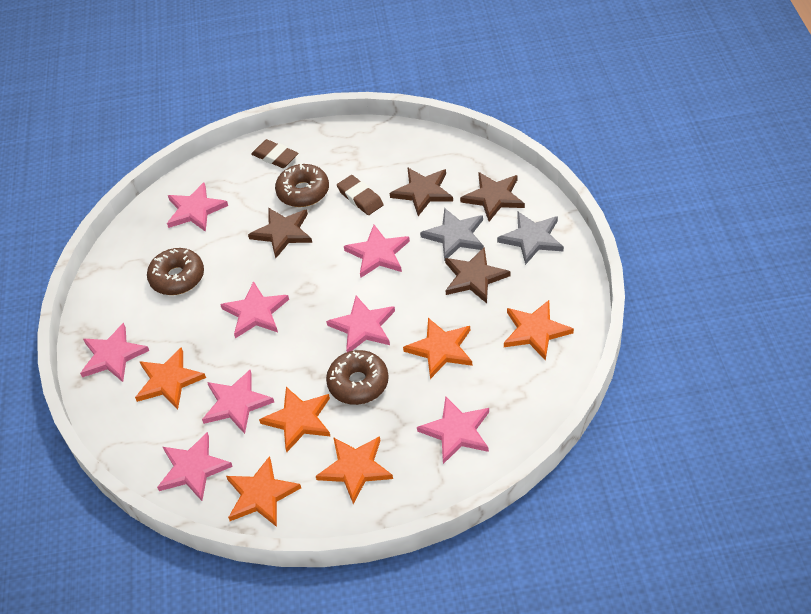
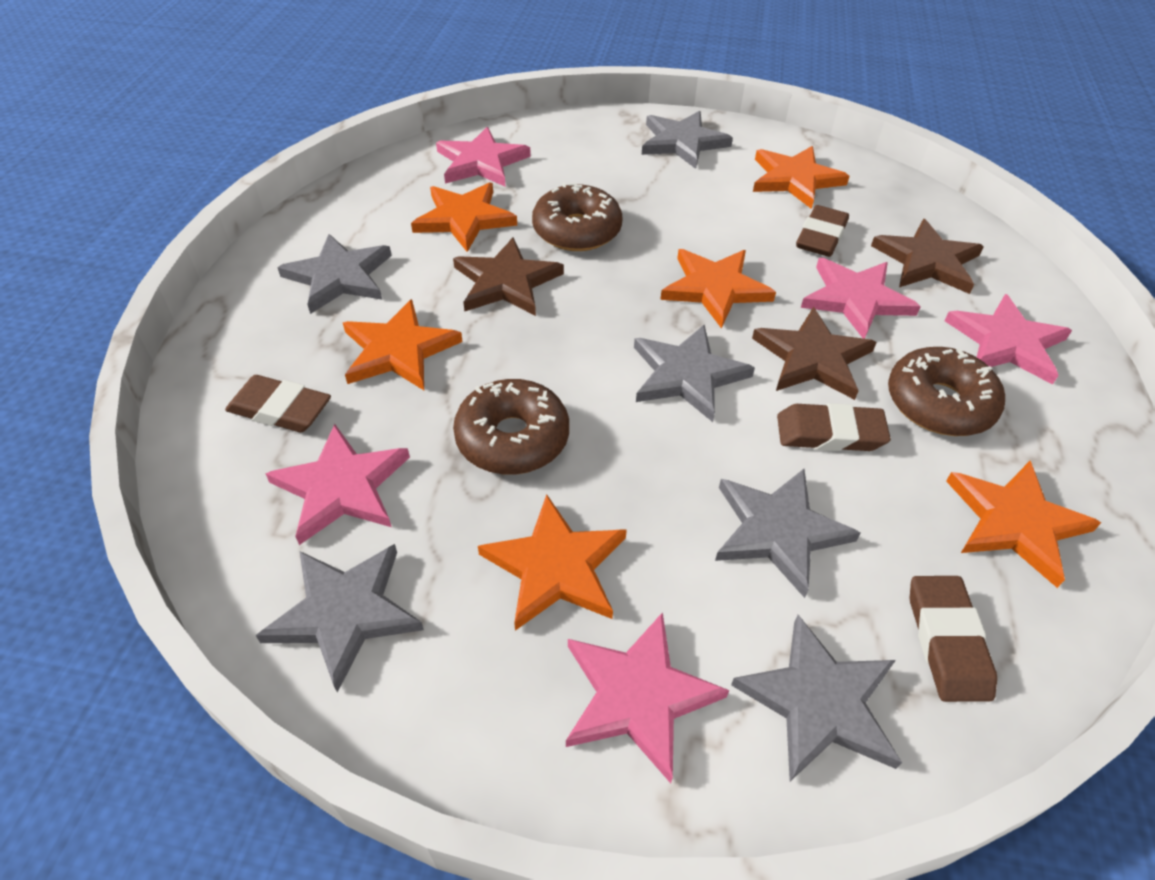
brown eraser: 2 -> 4
brown star: 4 -> 3
grey star: 2 -> 6
pink star: 8 -> 5

